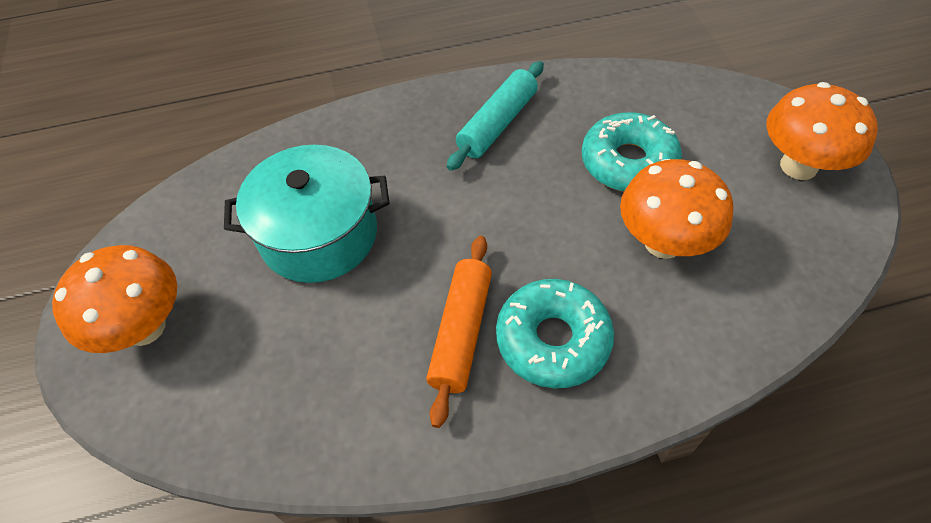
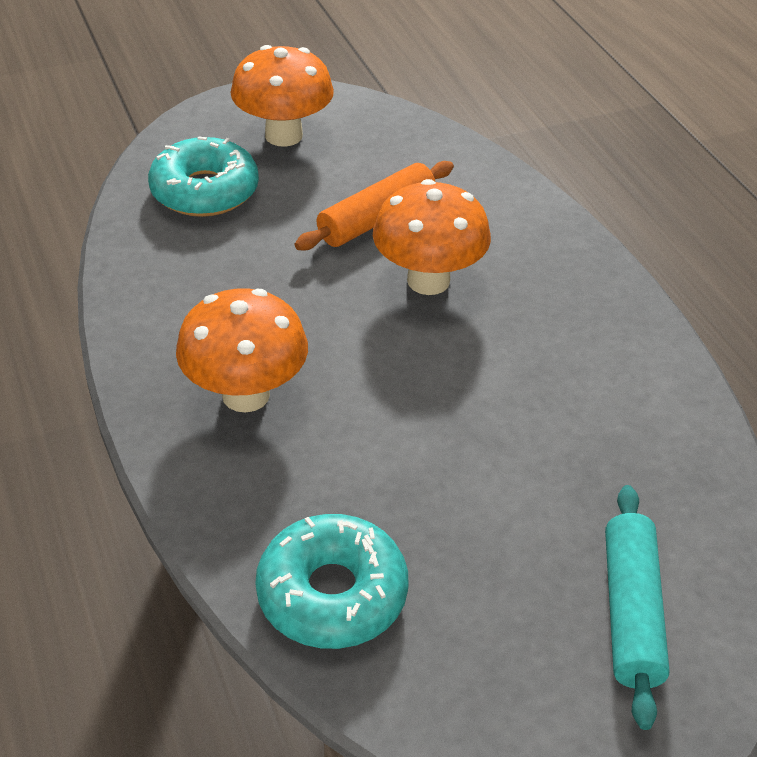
turquoise pot: 1 -> 0

